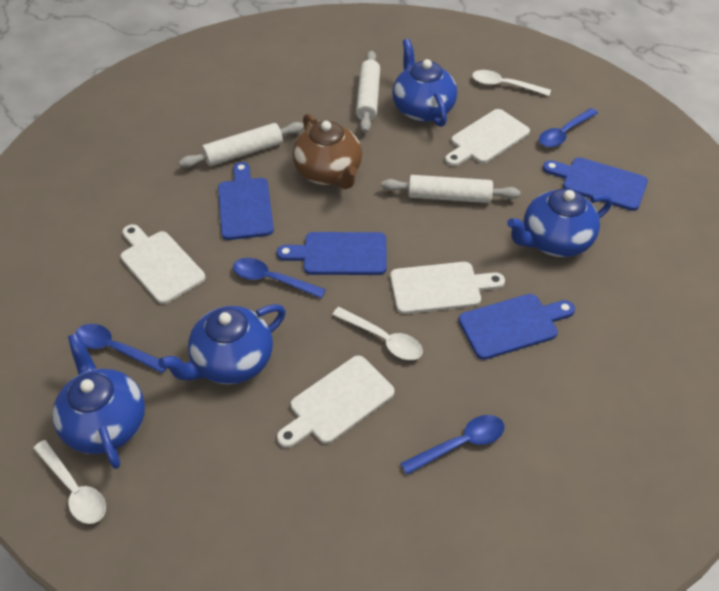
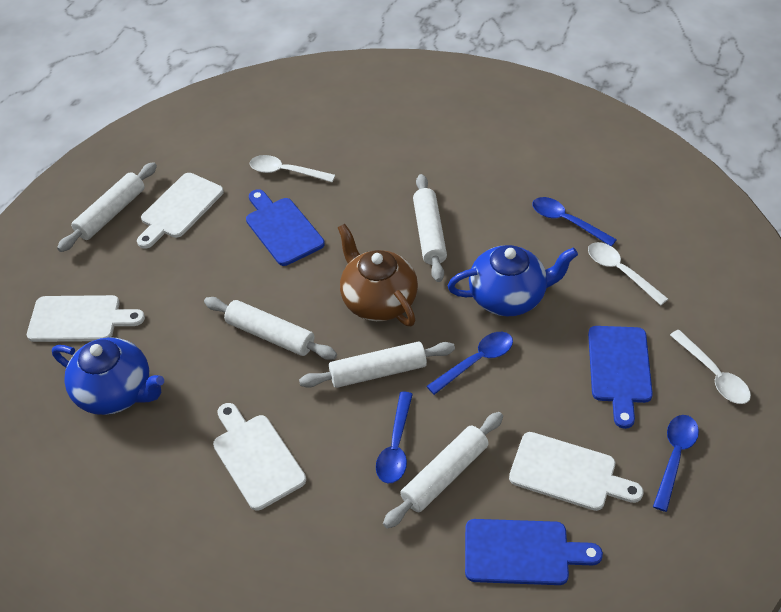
blue cutting board: 4 -> 3
blue teapot: 4 -> 2
white rolling pin: 3 -> 5

